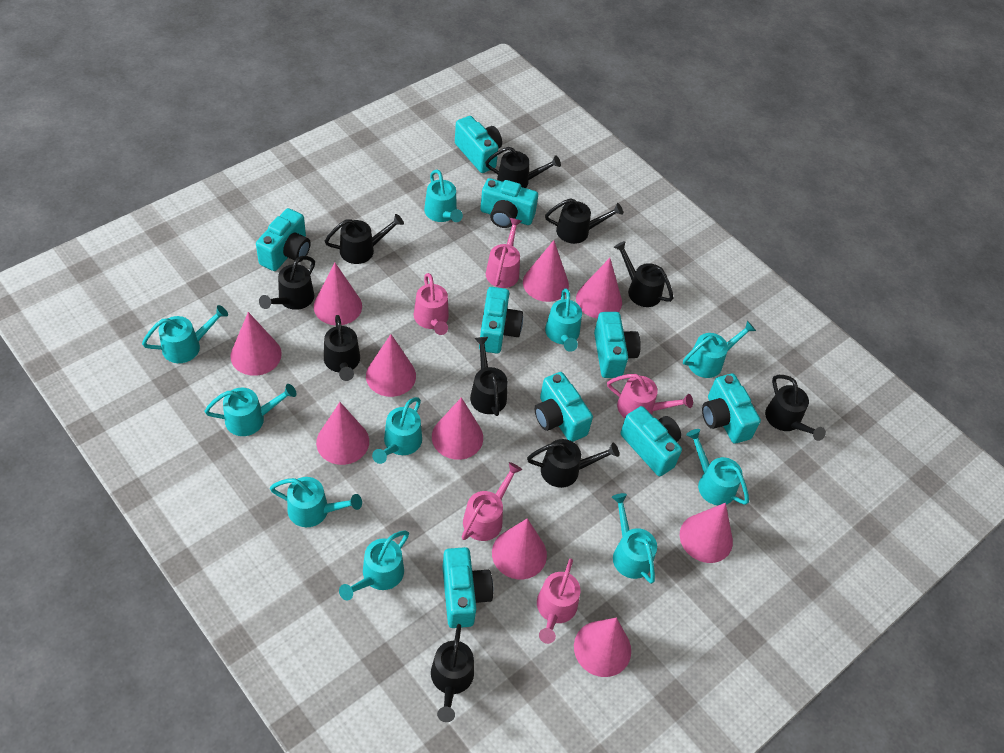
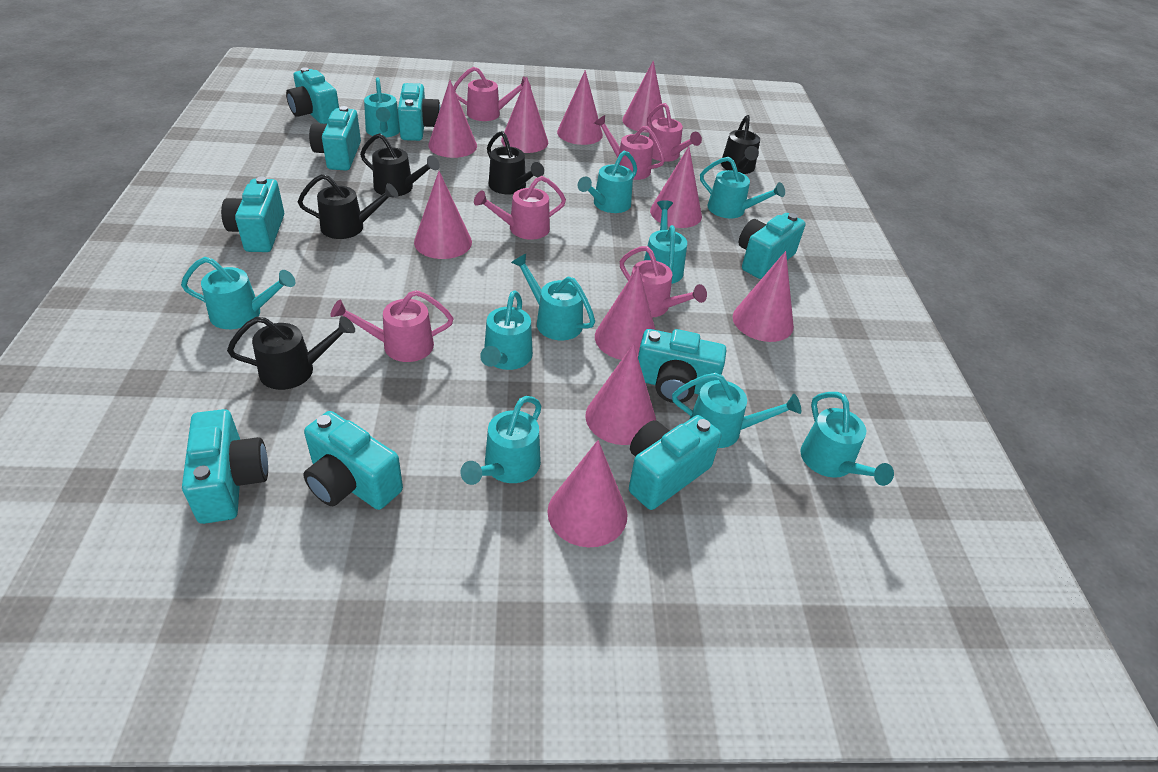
black watering can: 10 -> 5
pink watering can: 5 -> 6

